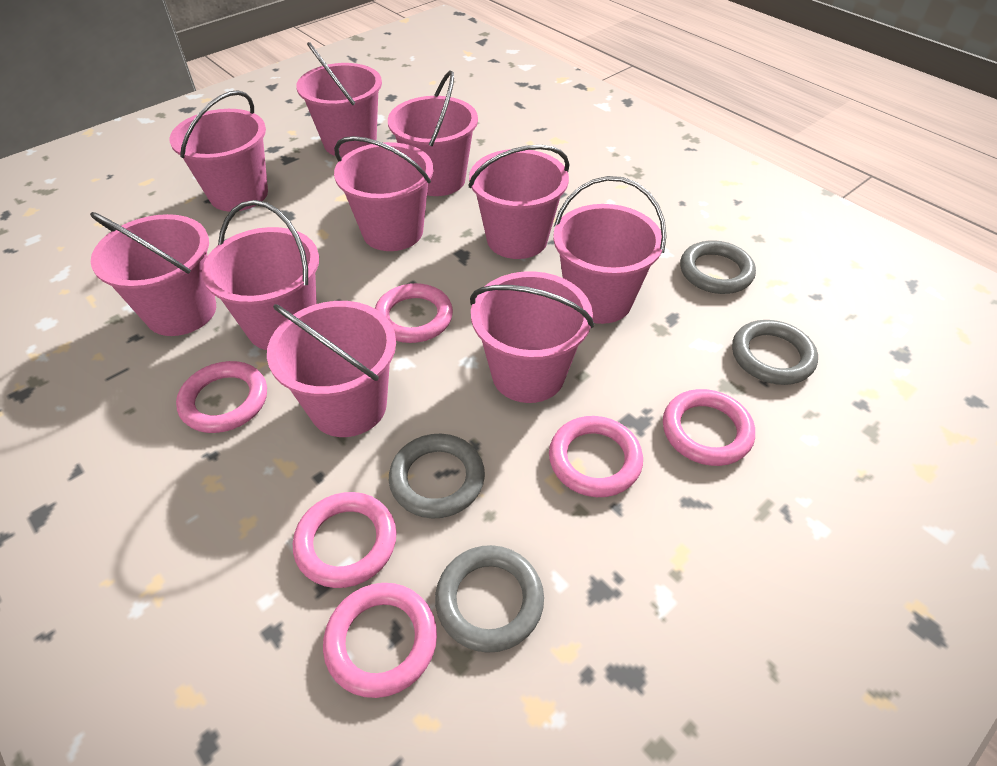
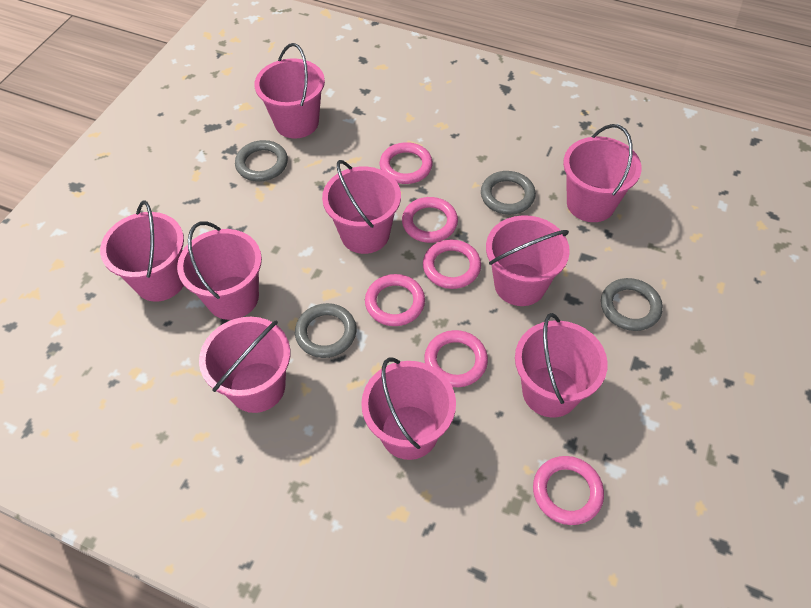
pink bucket: 10 -> 9

